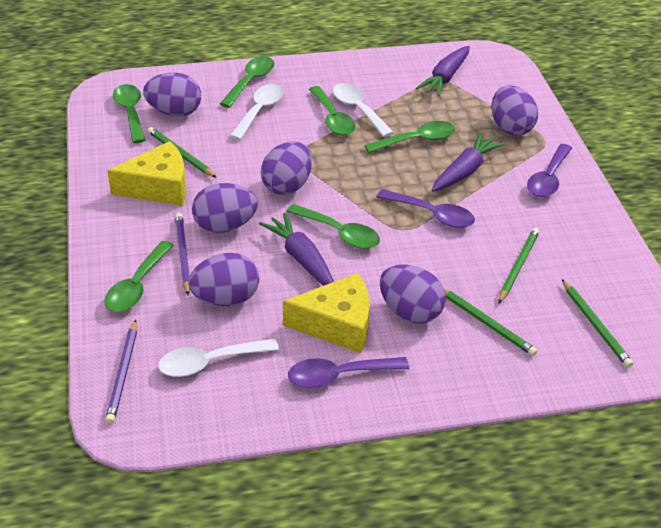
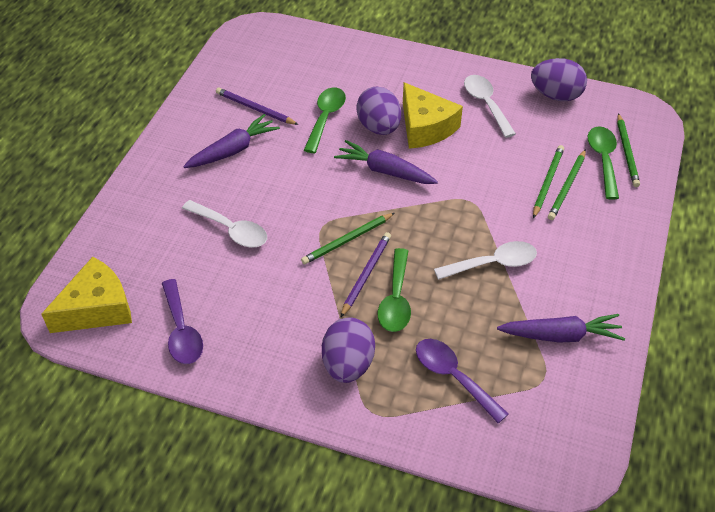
green spoon: 6 -> 3
purple egg: 6 -> 3
purple spoon: 3 -> 2

